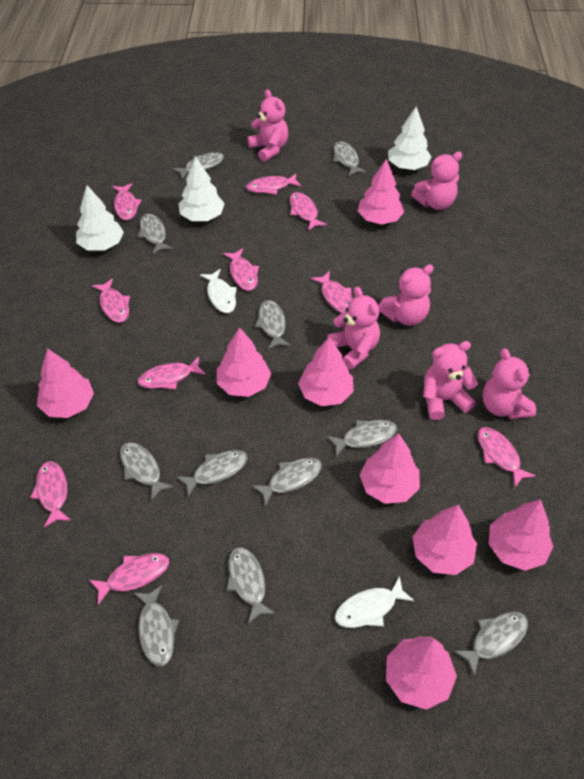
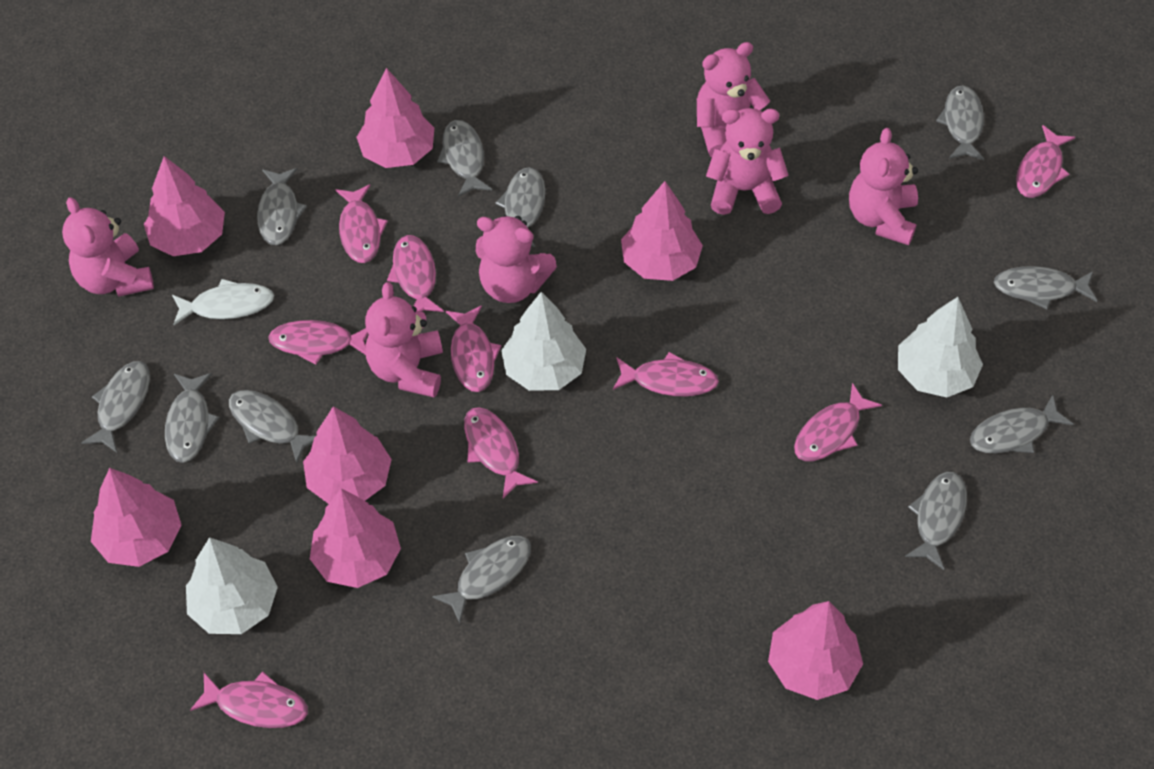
pink fish: 10 -> 9
pink tree: 8 -> 7
white fish: 2 -> 1

